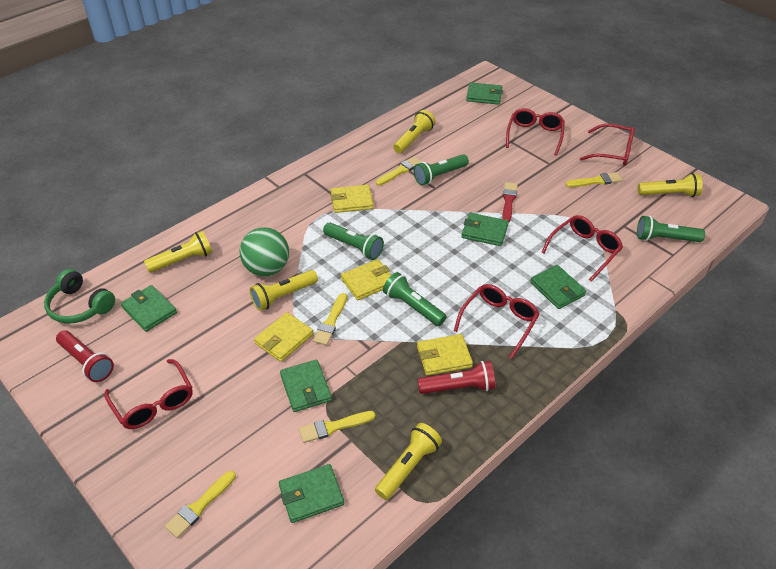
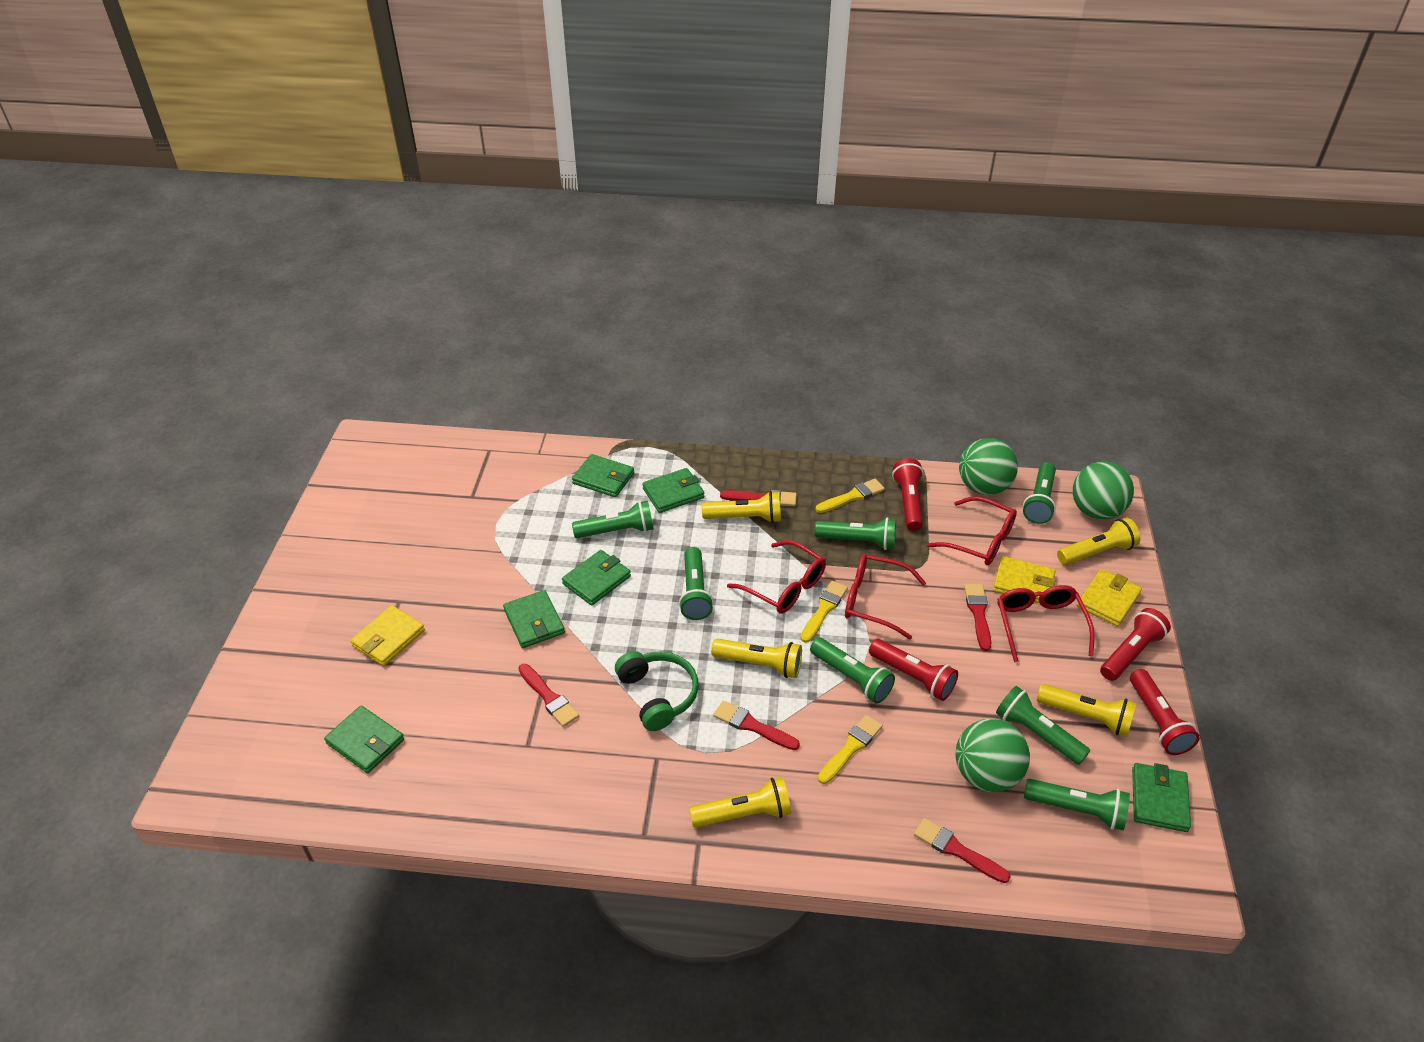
green ball: 1 -> 3
green flashlight: 4 -> 7
red brush: 1 -> 5
red flashlight: 2 -> 4
red glasses: 5 -> 4
yellow brush: 5 -> 3
yellow wallet: 4 -> 3

